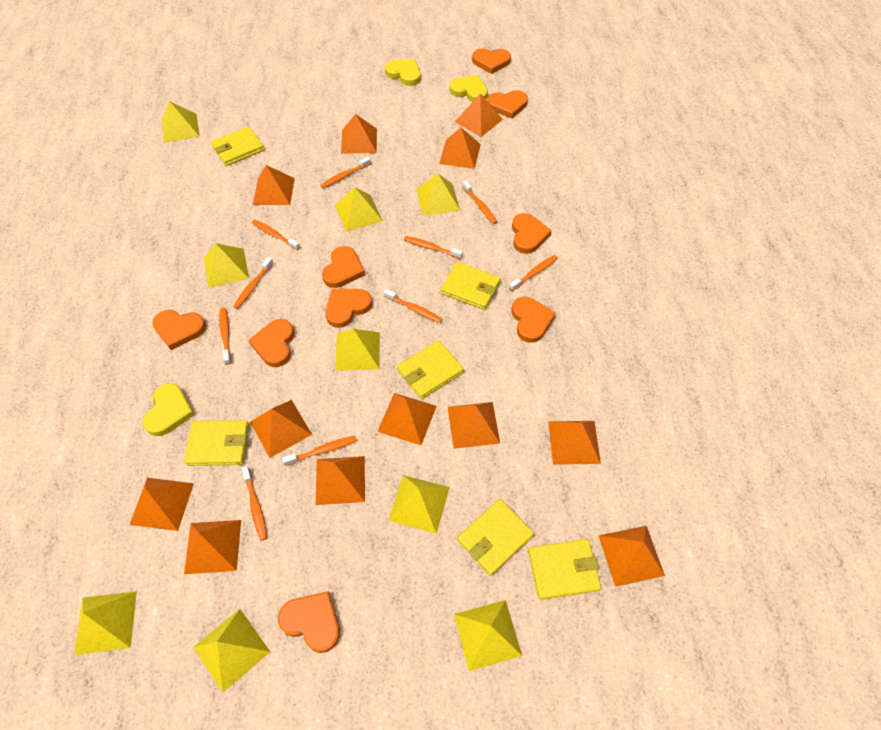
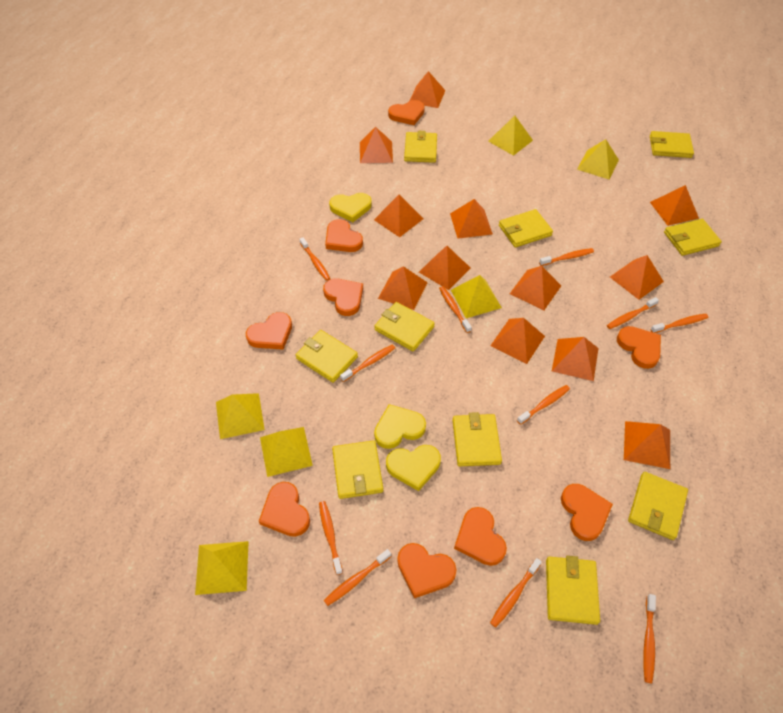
orange toothbrush: 10 -> 11
yellow pyramid: 9 -> 6
yellow wallet: 6 -> 10

